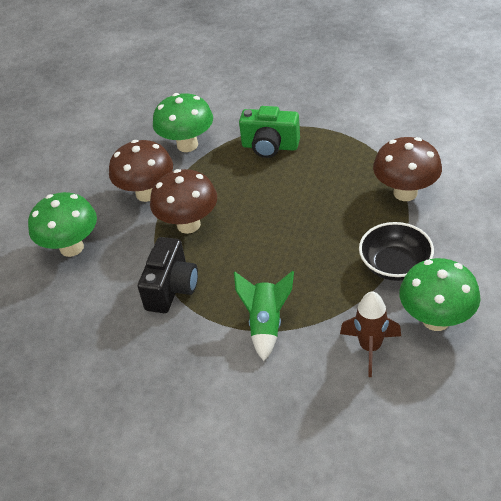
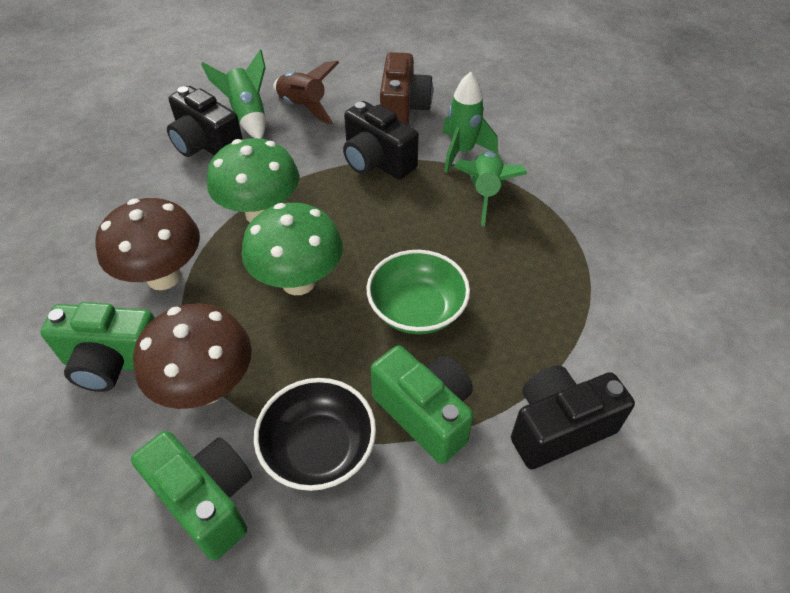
black camera: 1 -> 3
brown camera: 0 -> 1
brown mushroom: 3 -> 2
green bowl: 0 -> 1
green camera: 1 -> 3
green mushroom: 3 -> 2
green rocket: 1 -> 3

